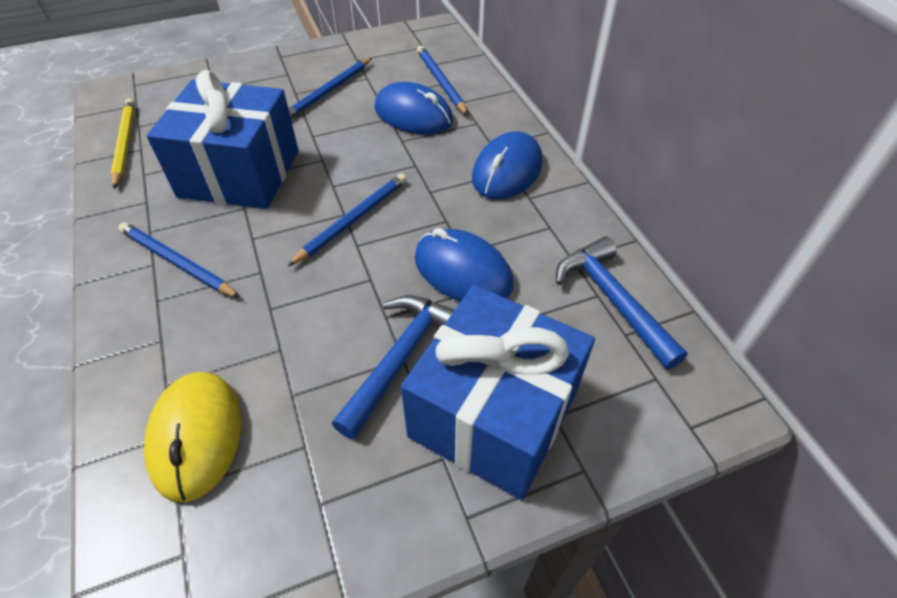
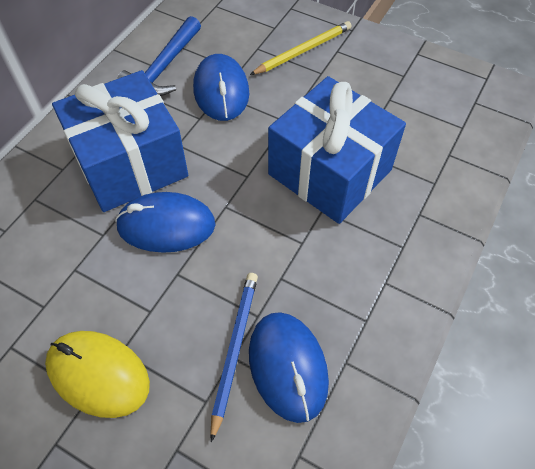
blue hammer: 2 -> 1
blue pencil: 4 -> 1

